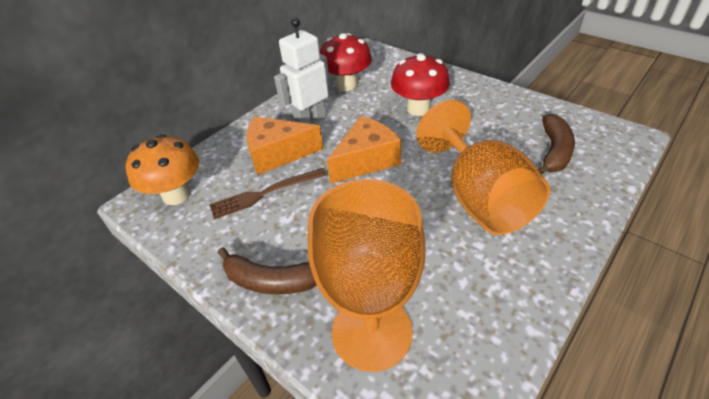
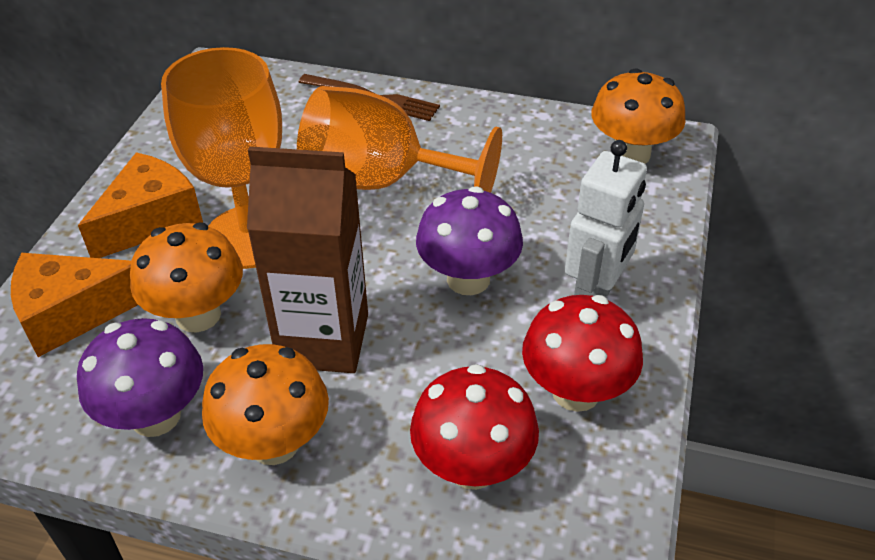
brown banana: 2 -> 0
brown carton: 0 -> 1
orange mushroom: 1 -> 3
purple mushroom: 0 -> 2

